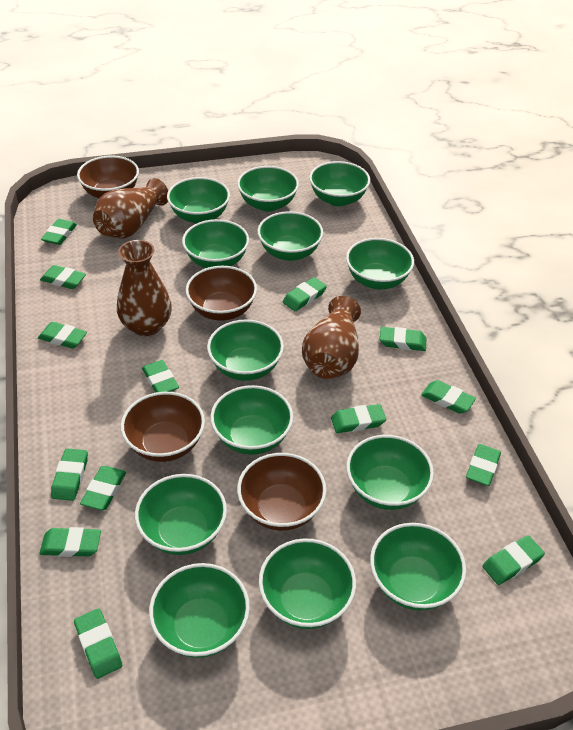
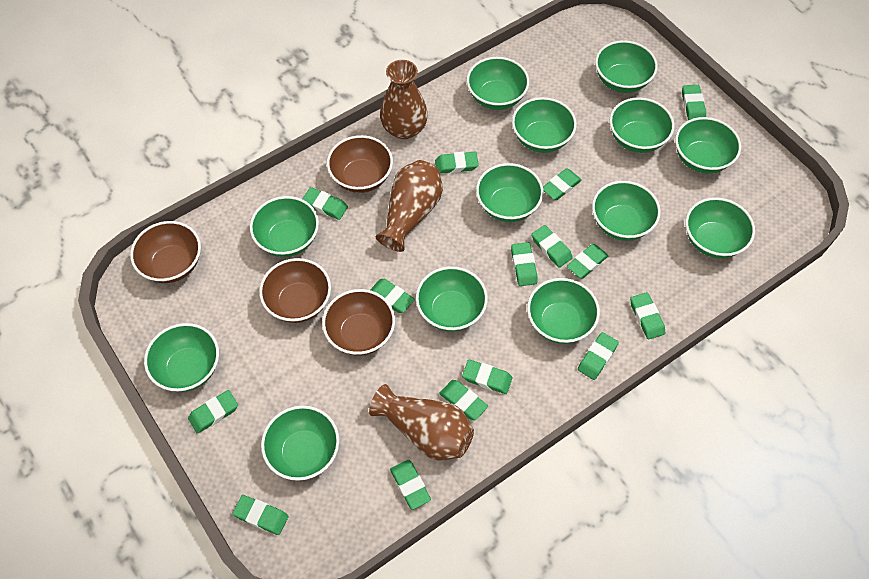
green eraser: 14 -> 15

